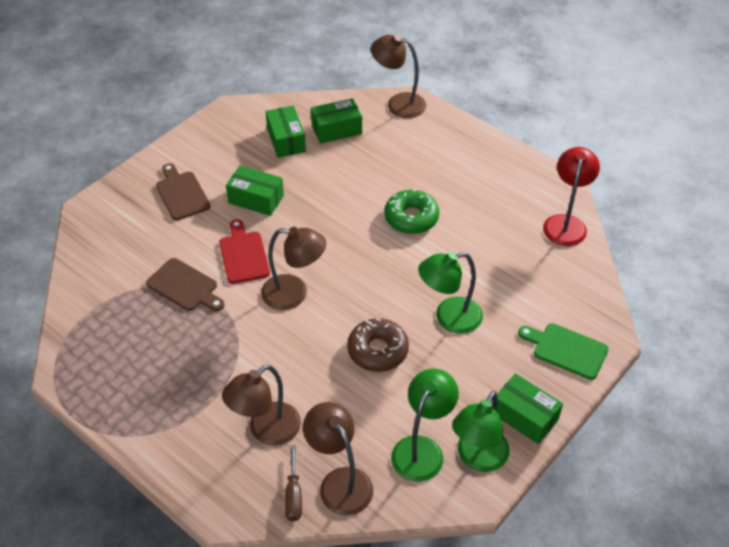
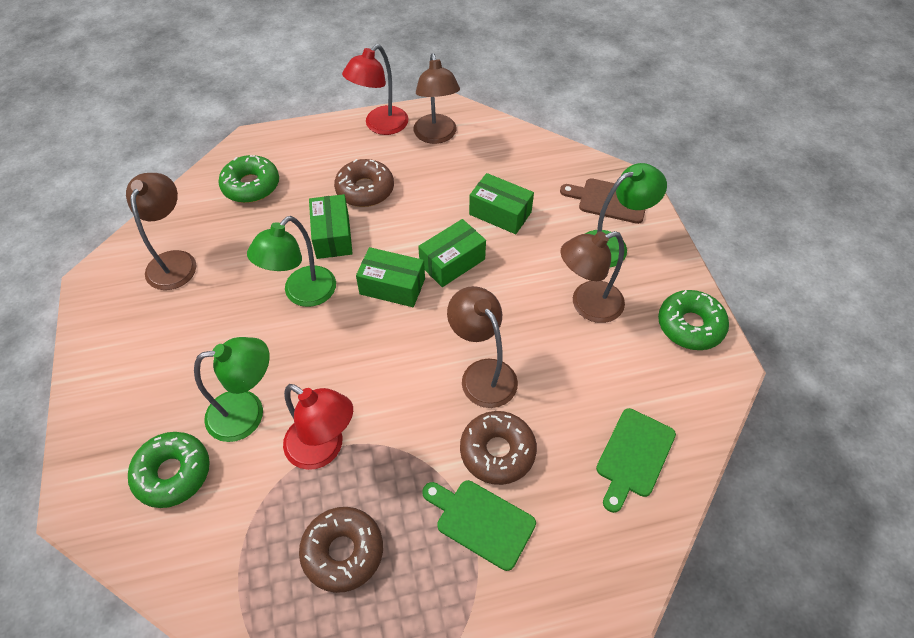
brown cutting board: 2 -> 1
brown donut: 1 -> 3
brown screwdriver: 1 -> 0
green cutting board: 1 -> 2
green donut: 1 -> 3
red cutting board: 1 -> 0
red lamp: 1 -> 2

